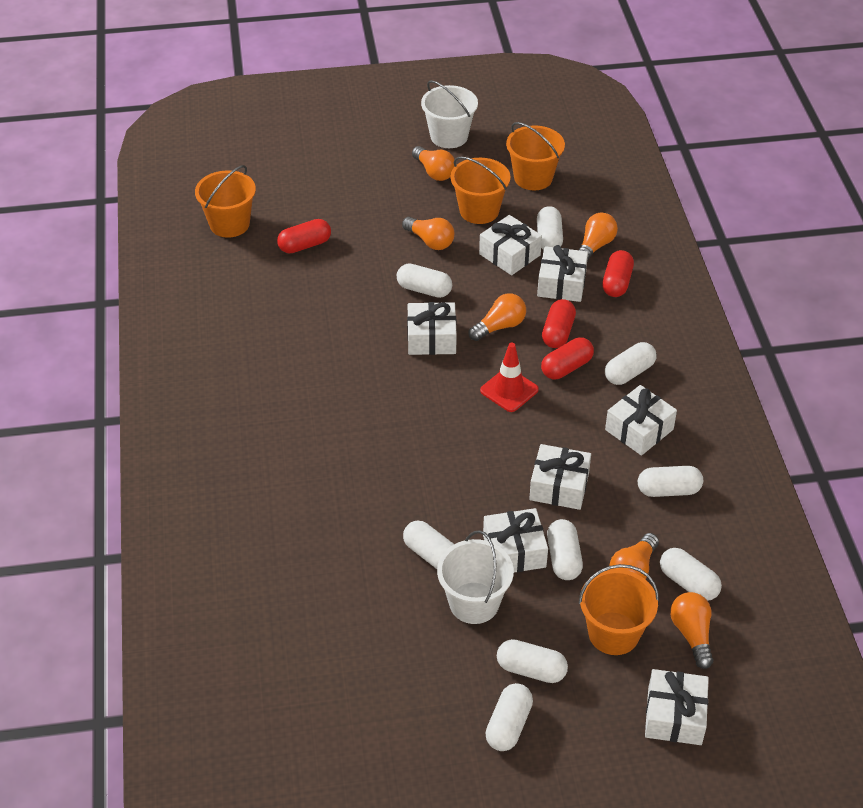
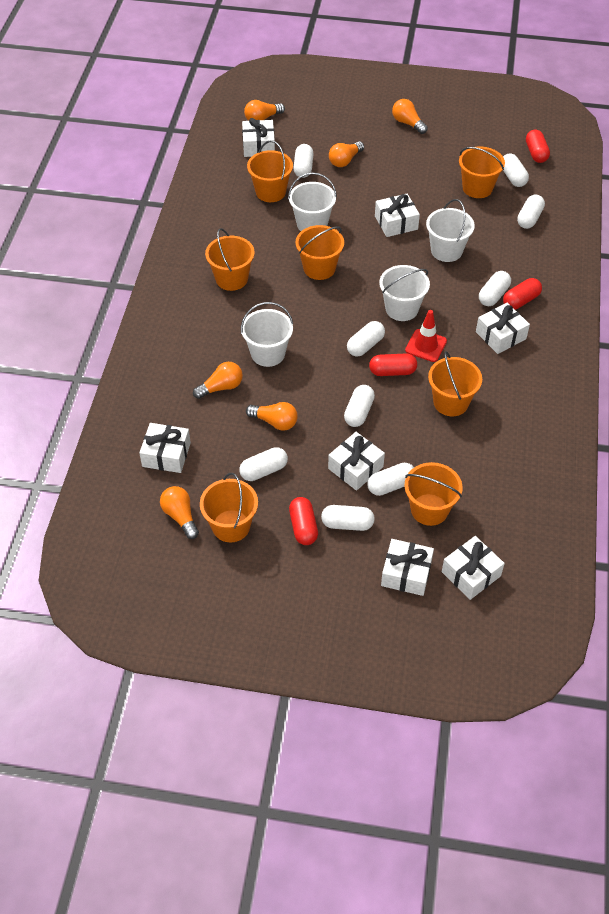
orange bucket: 4 -> 7
white bucket: 2 -> 4

